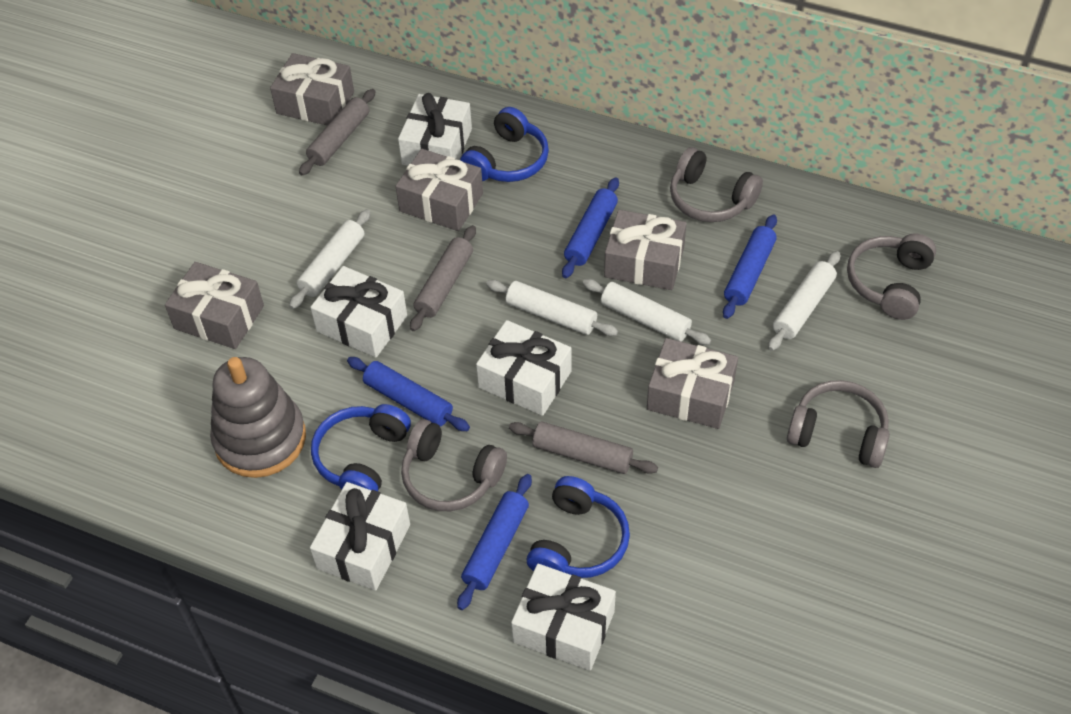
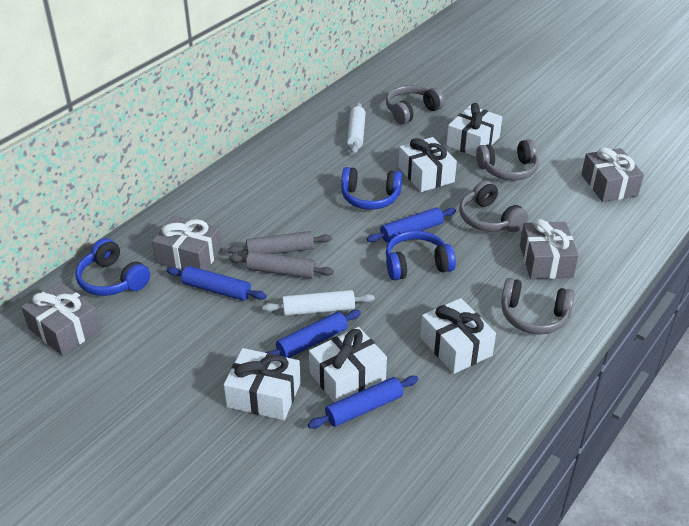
grey gift: 5 -> 4
grey rolling pin: 3 -> 2
grey stacking toy: 1 -> 0
white rolling pin: 4 -> 2

